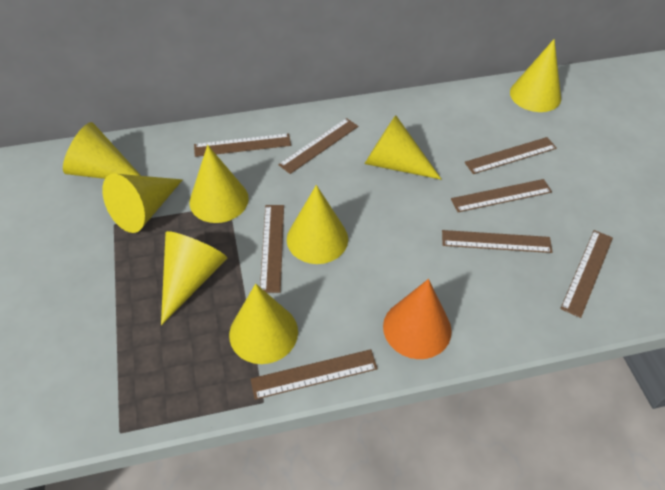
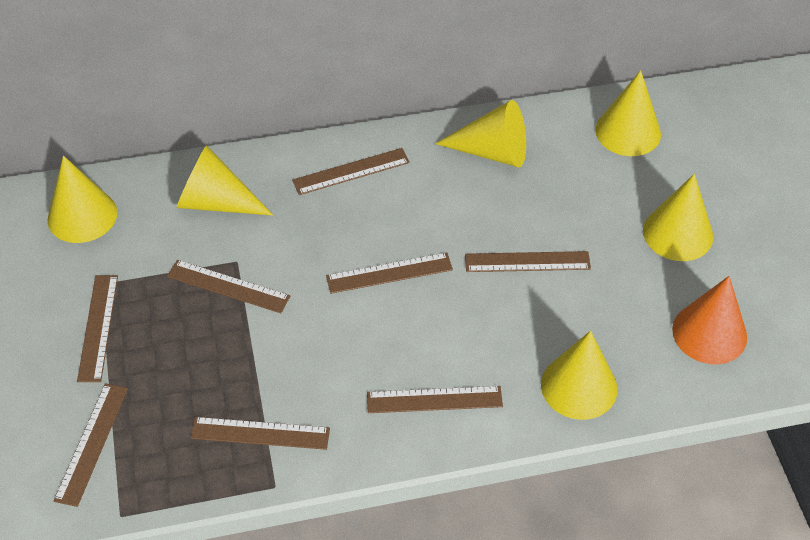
yellow cone: 8 -> 6

